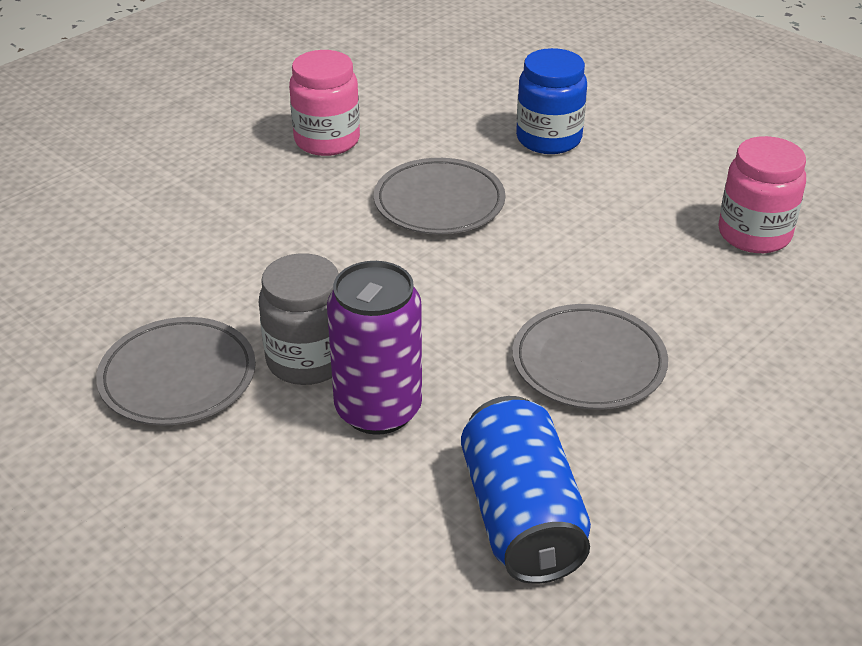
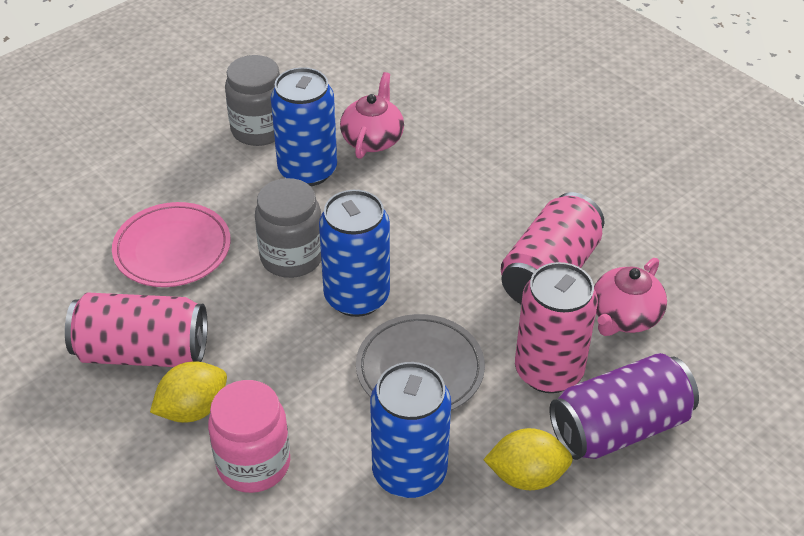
blue can: 1 -> 3
blue jar: 1 -> 0
grey jar: 1 -> 2
grey plate: 3 -> 1
pink can: 0 -> 3
pink jar: 2 -> 1
pink plate: 0 -> 1
pink teapot: 0 -> 2
yellow lemon: 0 -> 2

